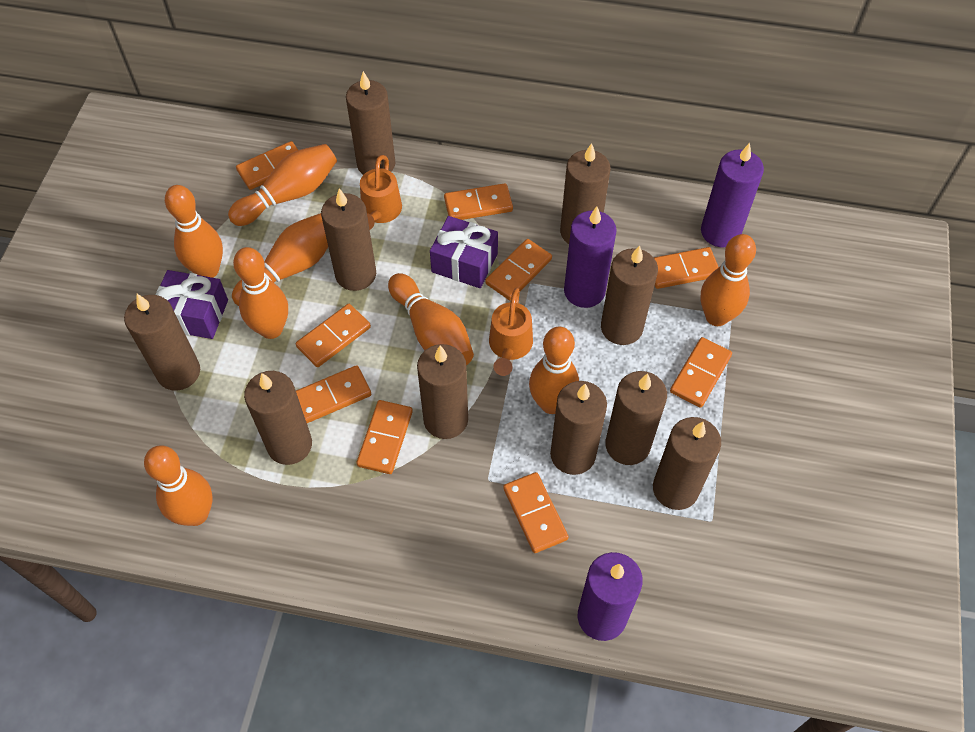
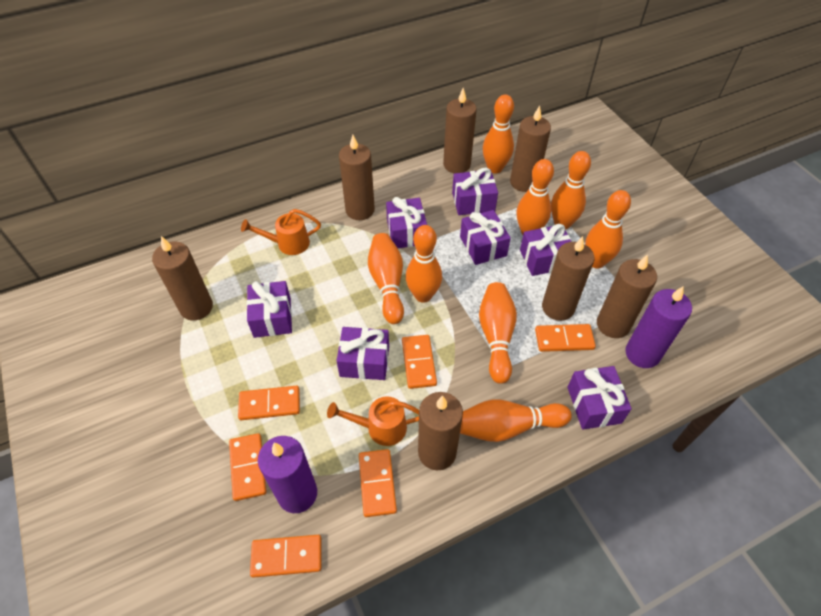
brown candle: 10 -> 7
orange domino: 9 -> 6
purple candle: 3 -> 2
purple gift: 2 -> 7

